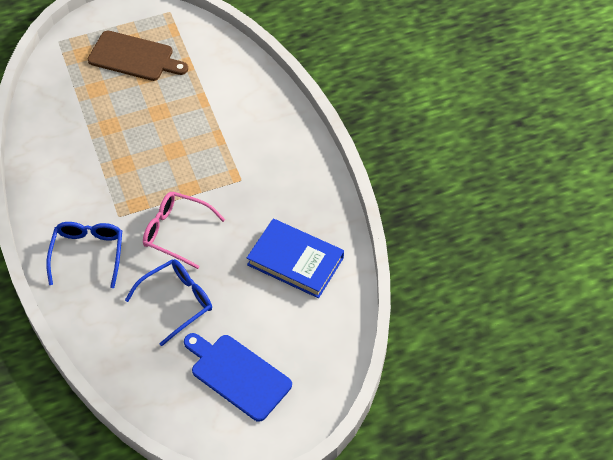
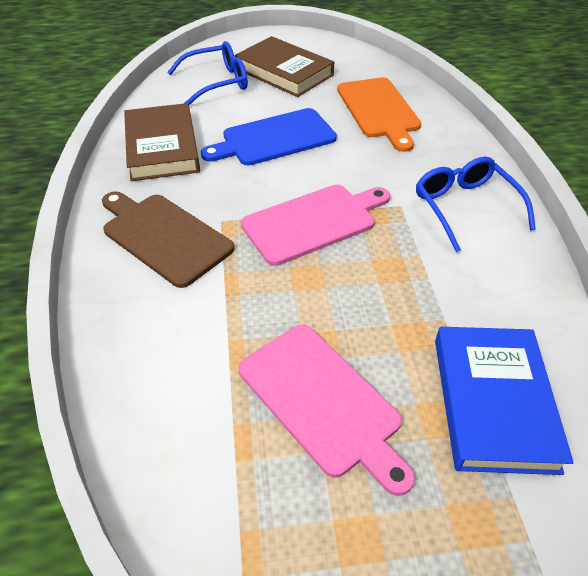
brown book: 0 -> 2
orange cutting board: 0 -> 1
pink cutting board: 0 -> 2
pink glasses: 1 -> 0

